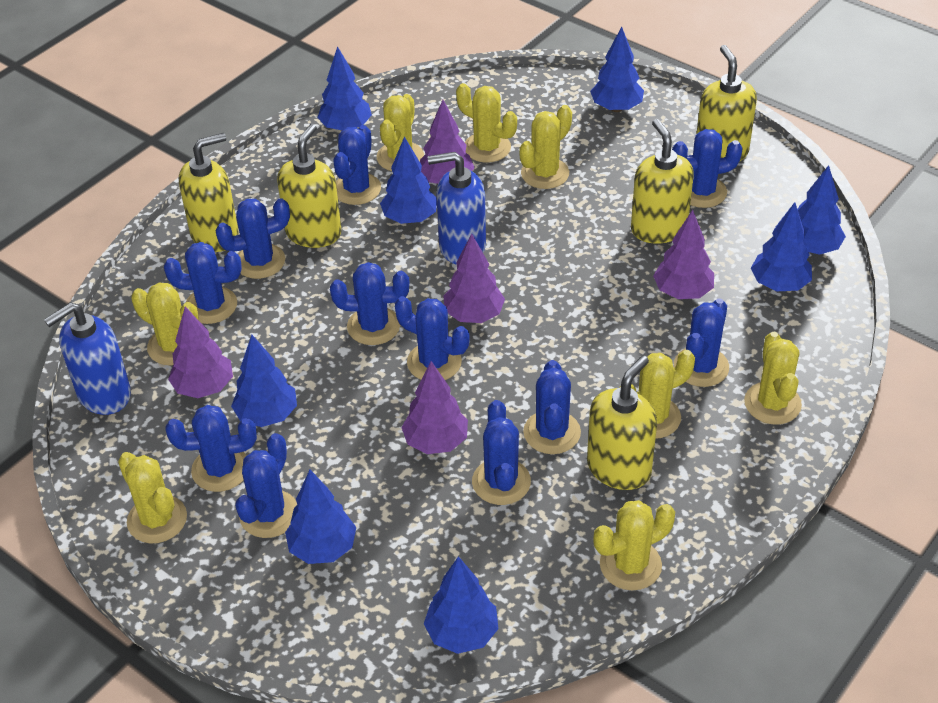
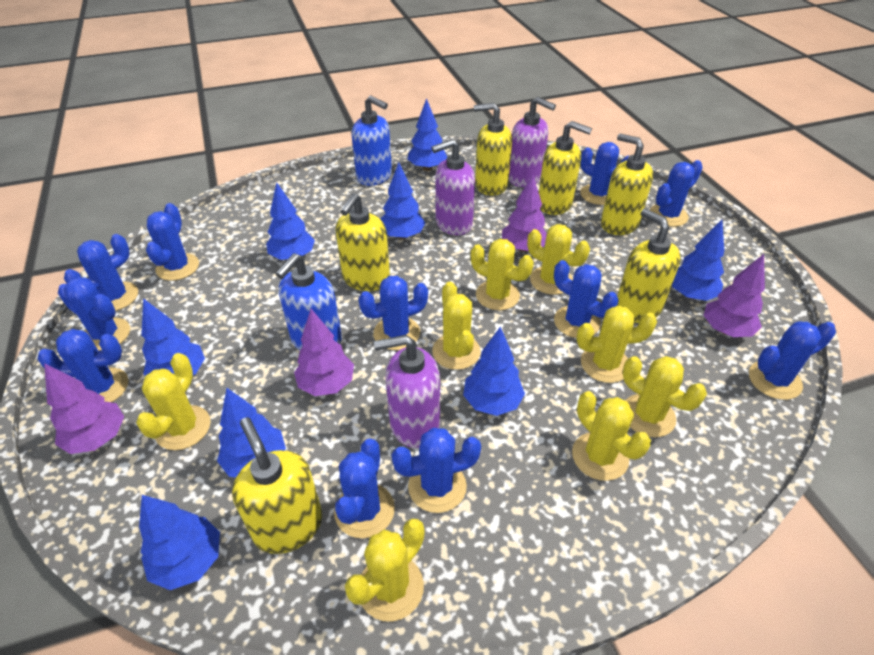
purple soap dispenser: 0 -> 3
purple tree: 5 -> 4
yellow soap dispenser: 5 -> 6

